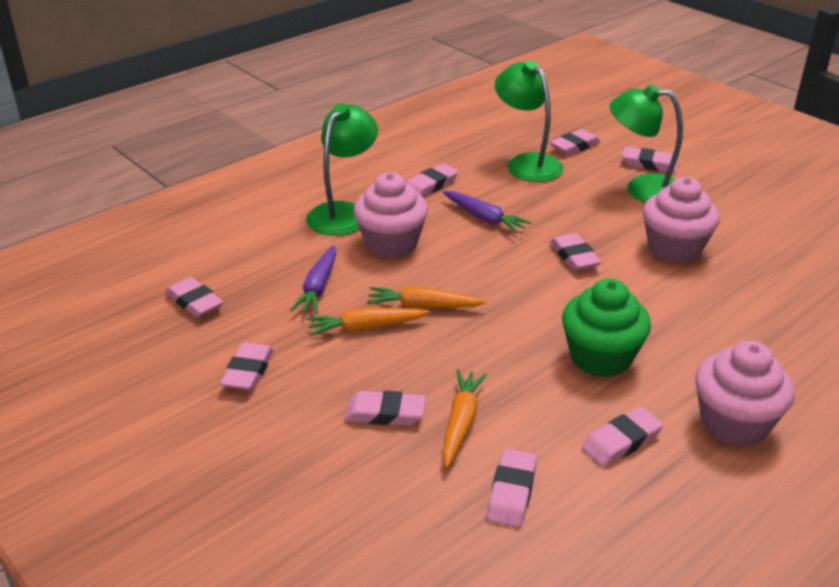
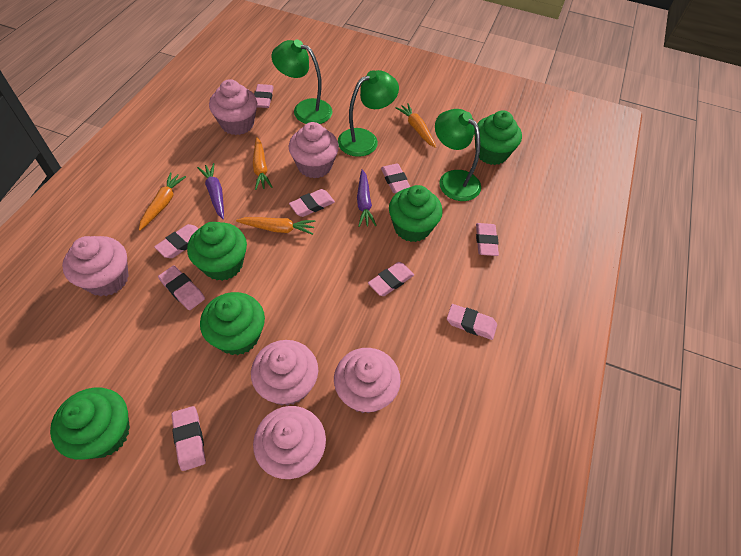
green cupcake: 1 -> 5
orange carrot: 3 -> 4
pink cupcake: 3 -> 6

